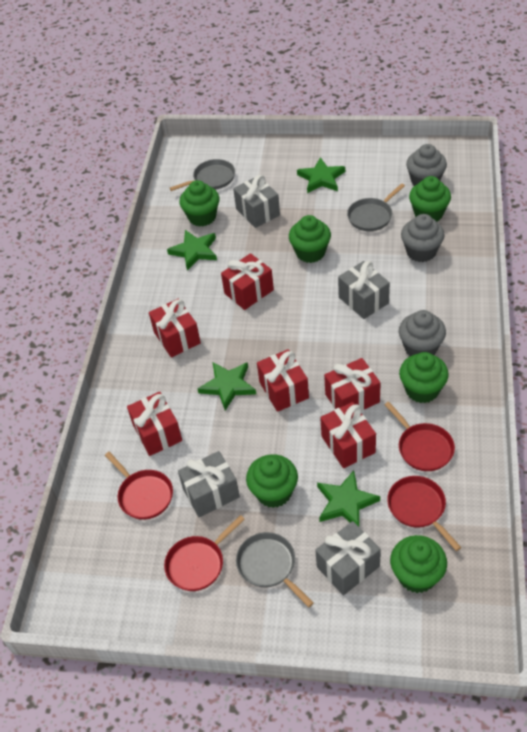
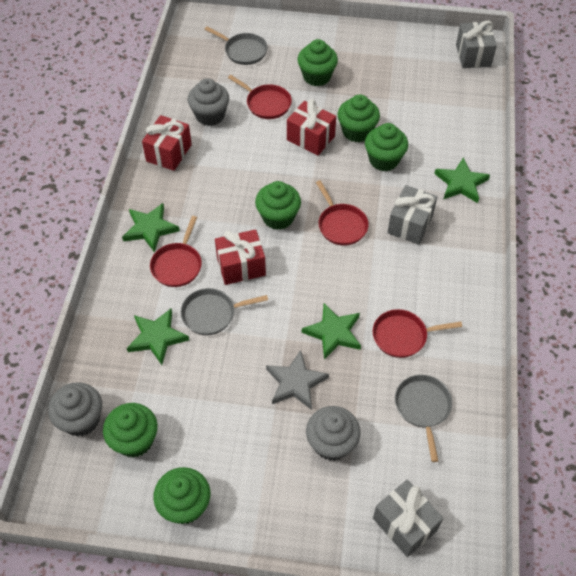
grey gift: 4 -> 3
grey star: 0 -> 1
red gift: 6 -> 3

